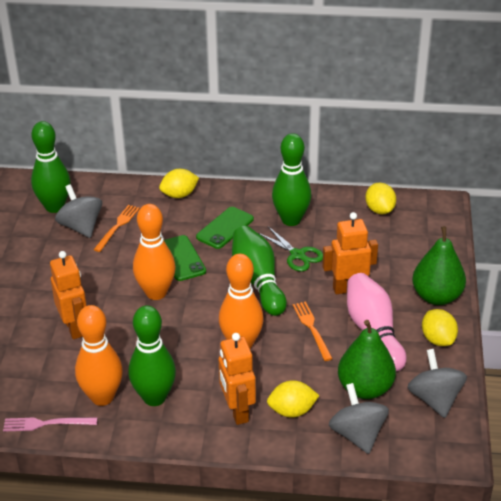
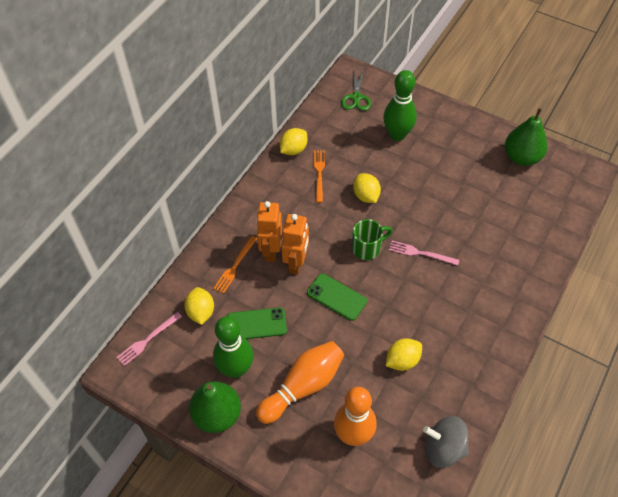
green bowling pin: 4 -> 2
green mug: 0 -> 1
grey spinning top: 3 -> 1
orange bowling pin: 3 -> 2
orange robot: 3 -> 2
pink bowling pin: 1 -> 0
pink fork: 1 -> 2

